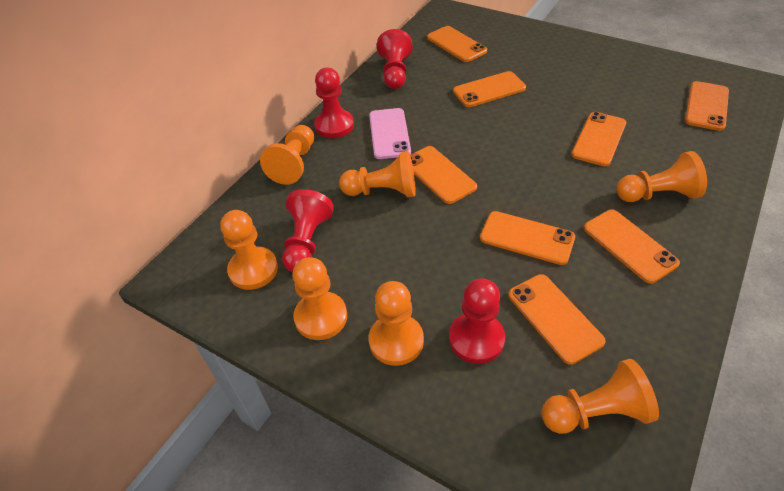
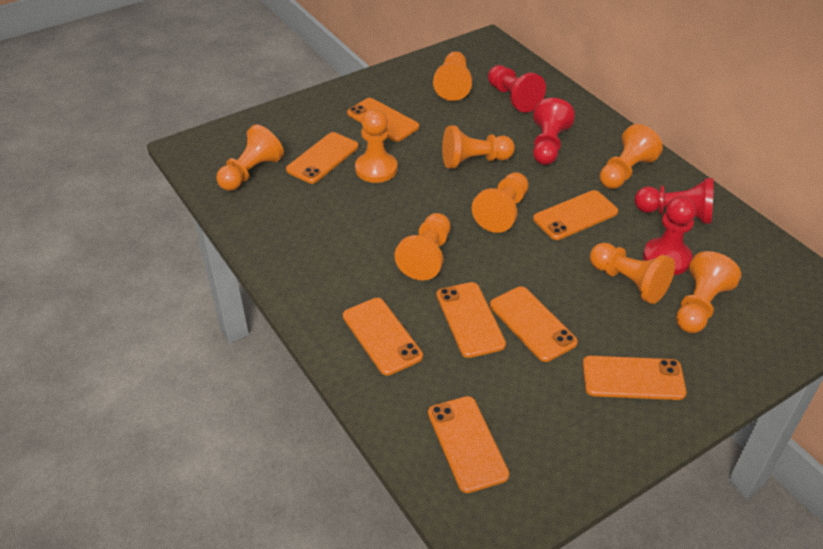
orange pawn: 7 -> 9
pink phone: 1 -> 0

